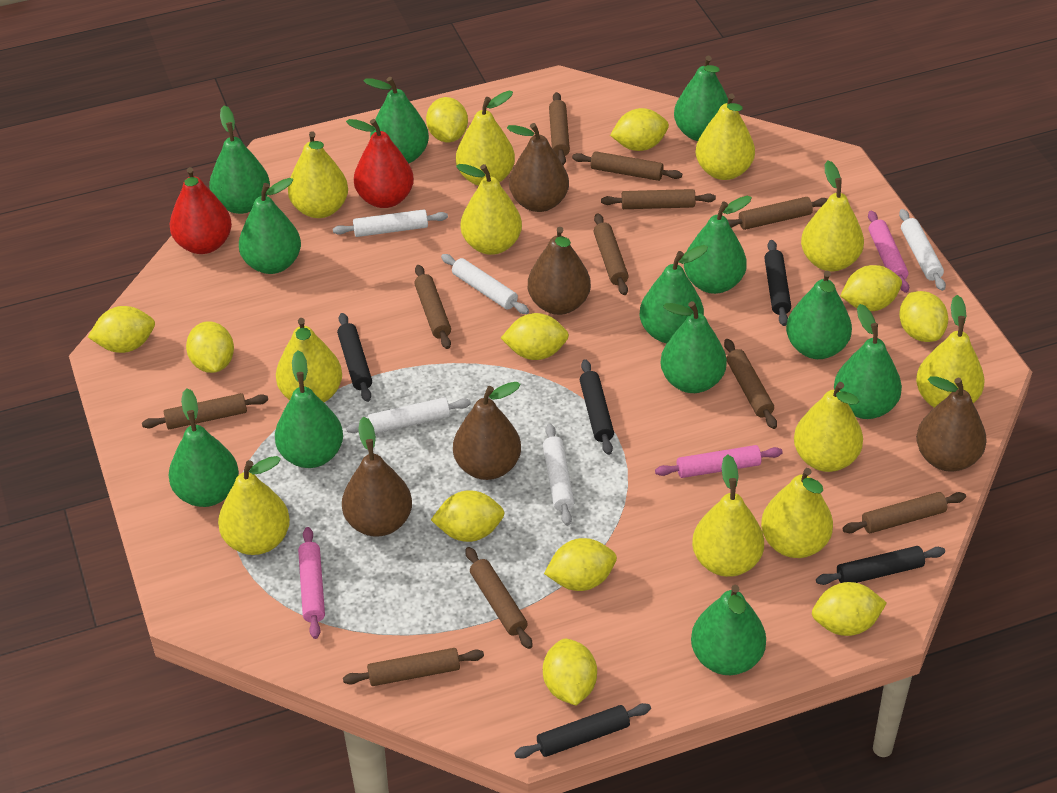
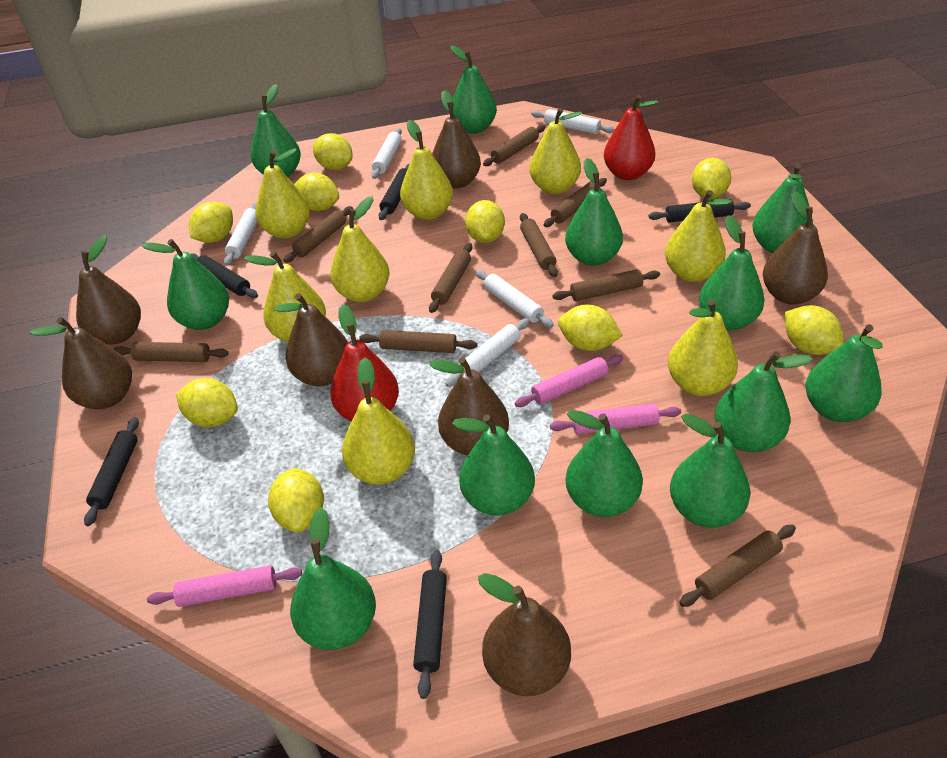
brown pear: 5 -> 7
brown rolling pin: 11 -> 9
yellow lemon: 11 -> 9
yellow pear: 11 -> 8

